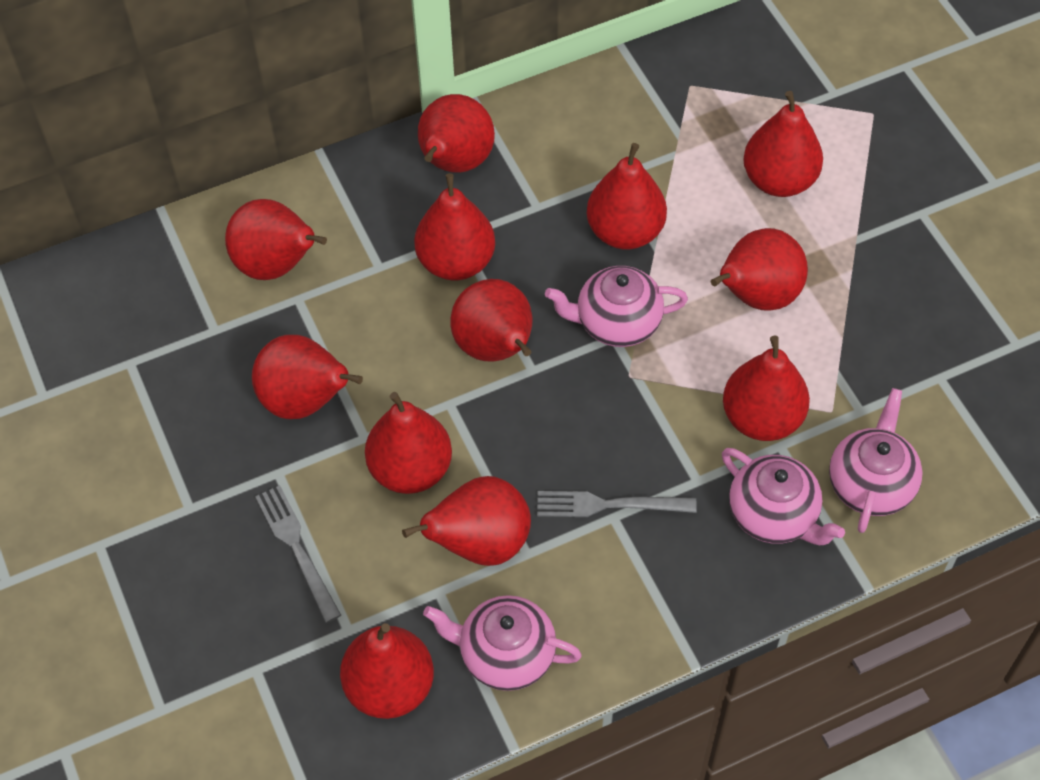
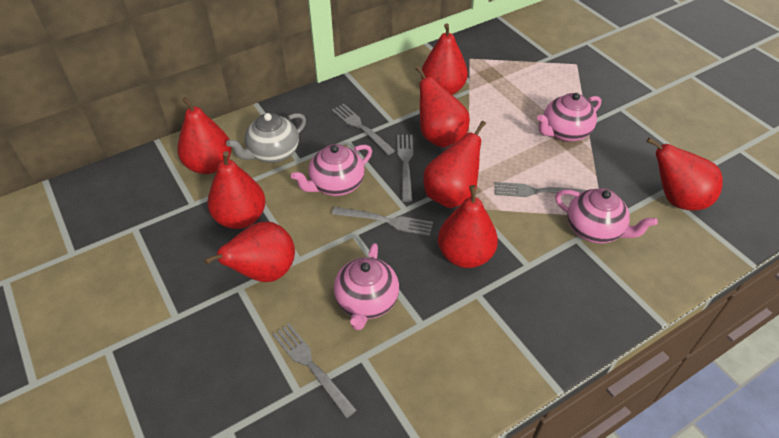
grey fork: 2 -> 5
grey teapot: 0 -> 1
red pear: 12 -> 8

